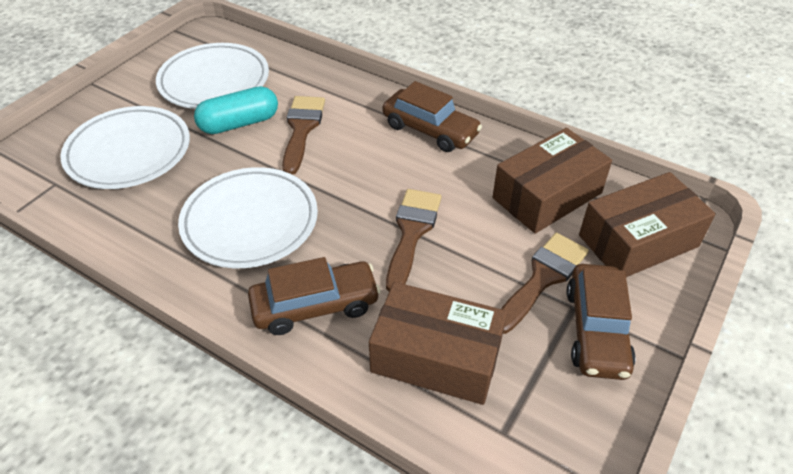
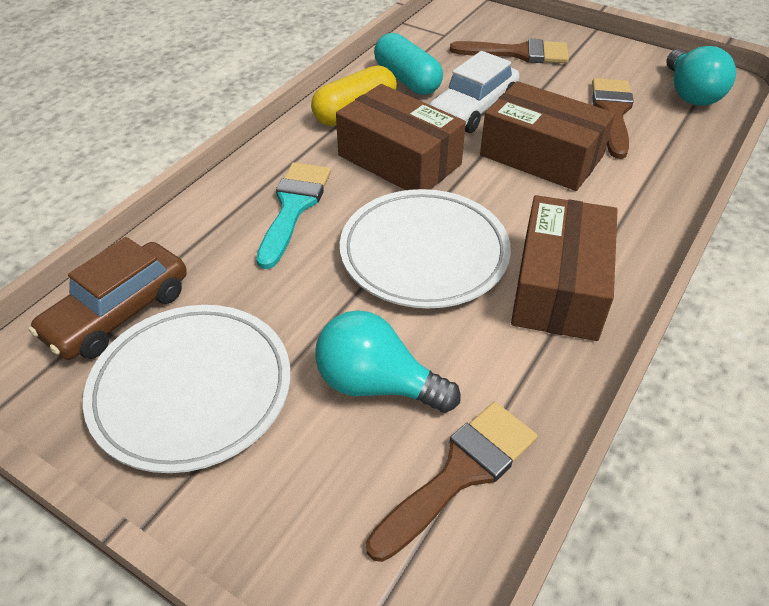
brown car: 3 -> 1
turquoise brush: 0 -> 1
turquoise light bulb: 0 -> 2
white car: 0 -> 1
white plate: 3 -> 2
yellow capsule: 0 -> 1

